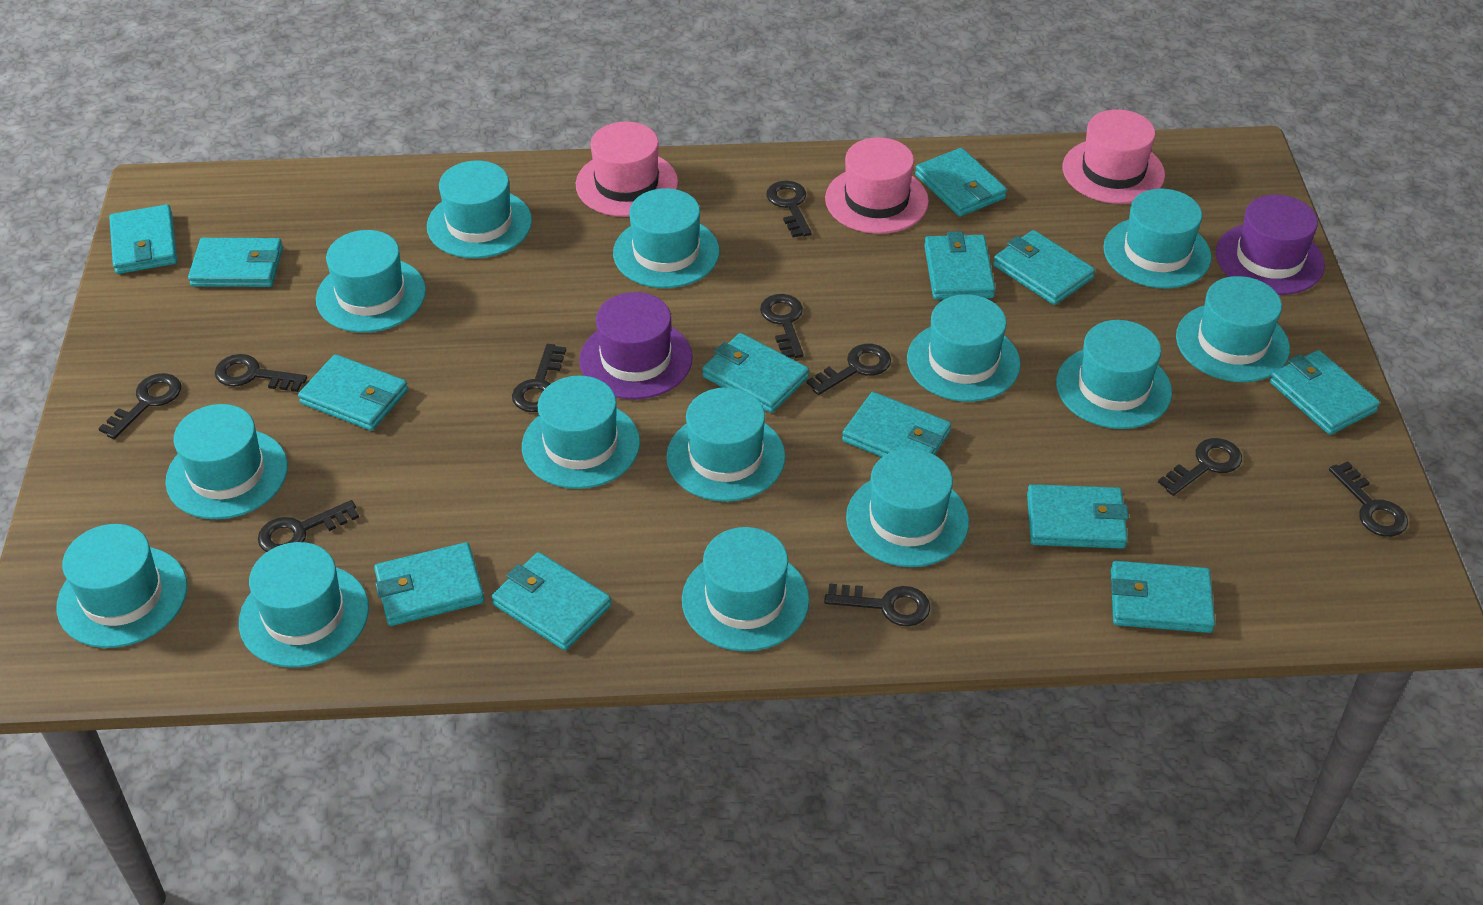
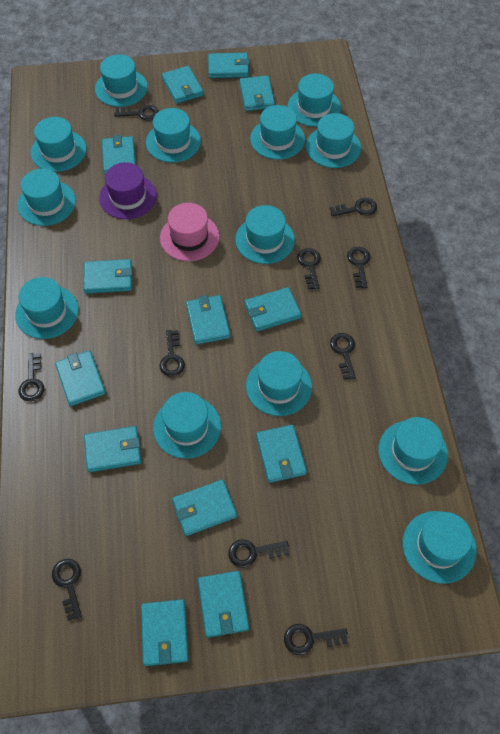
pink hat: 3 -> 1
purple hat: 2 -> 1
turquoise hat: 14 -> 13

